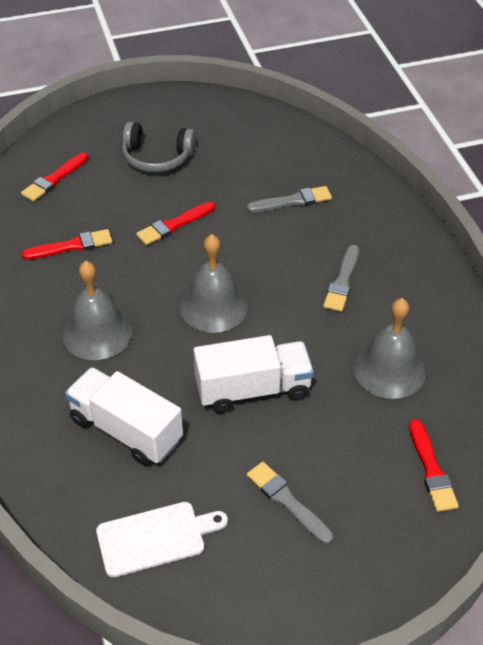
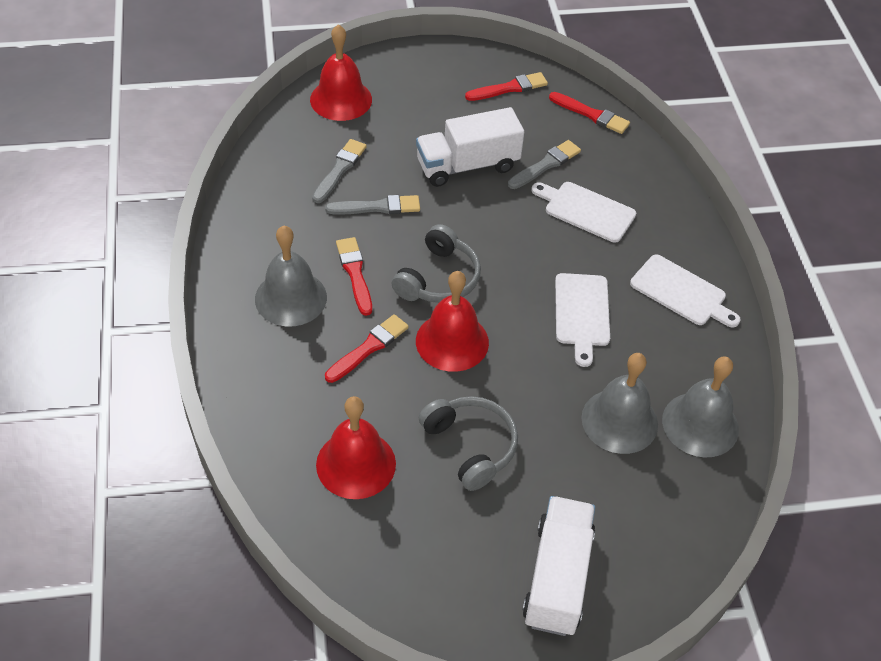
grey headphones: 1 -> 2
red bell: 0 -> 3
white cutting board: 1 -> 3

